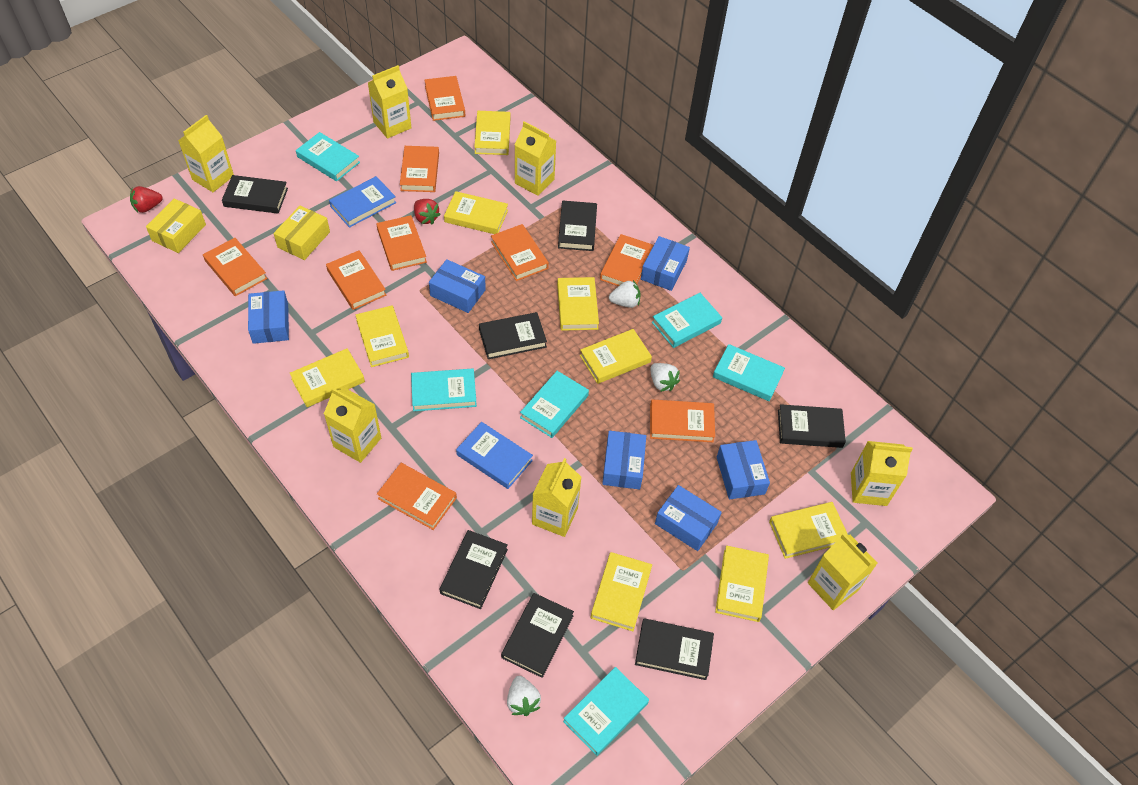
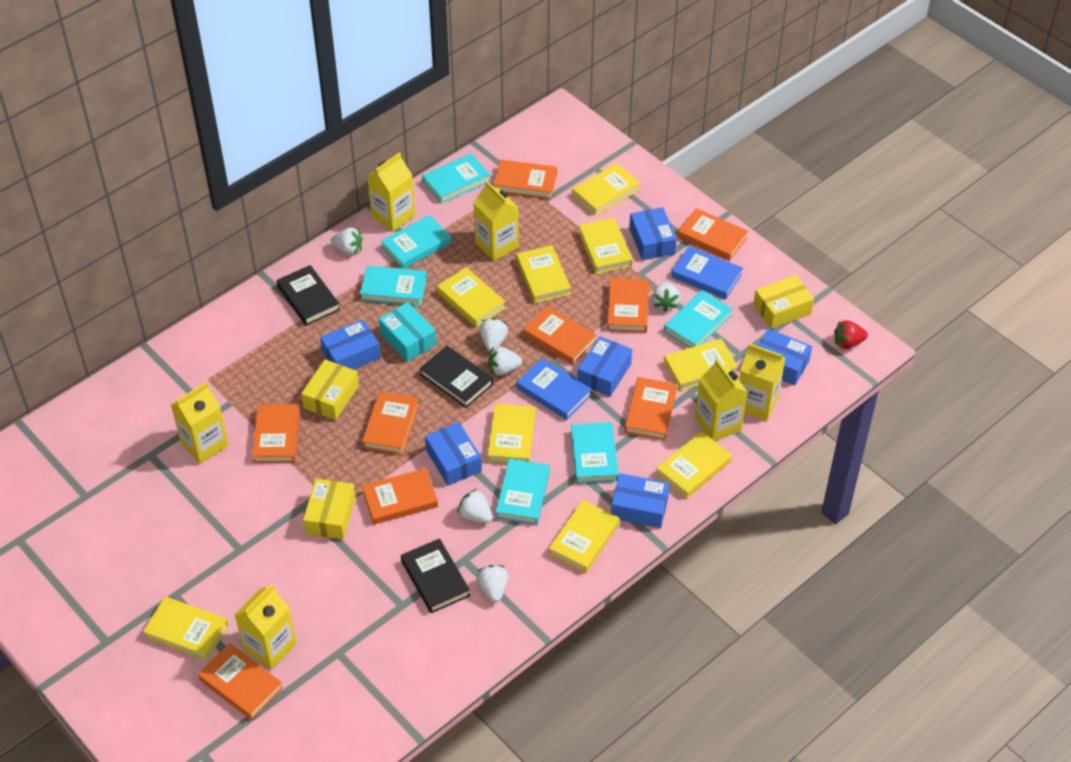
black book: 7 -> 3
red strawberry: 2 -> 1
turquoise box: 0 -> 1
white strawberry: 3 -> 6
yellow box: 2 -> 3
yellow carton: 7 -> 6

